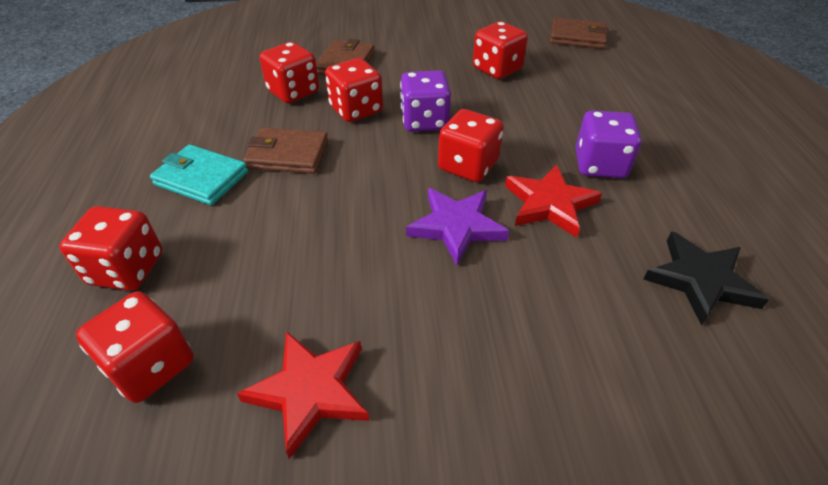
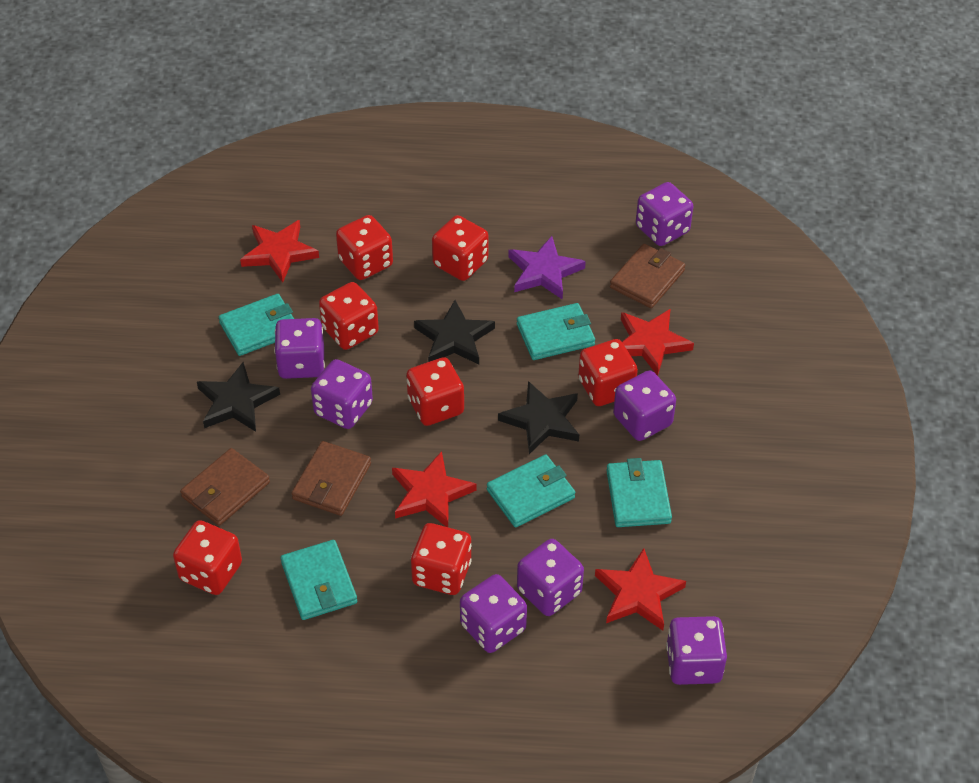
black star: 1 -> 3
purple dice: 2 -> 7
red dice: 6 -> 7
red star: 2 -> 4
turquoise wallet: 1 -> 5

